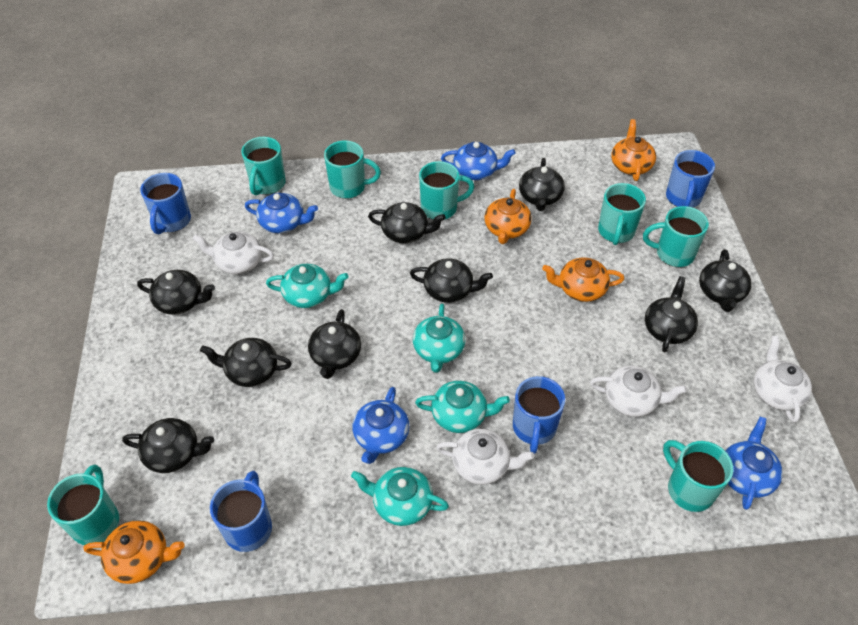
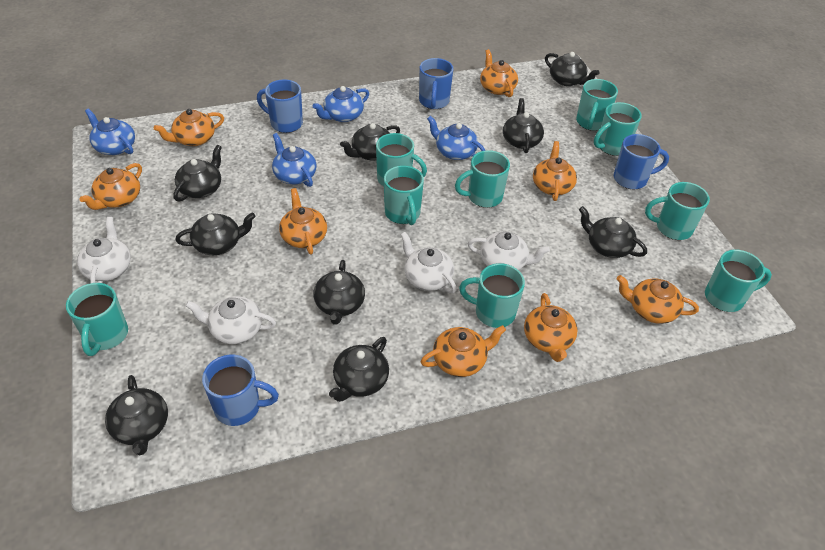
orange teapot: 4 -> 8
turquoise mug: 7 -> 9
turquoise teapot: 4 -> 0

